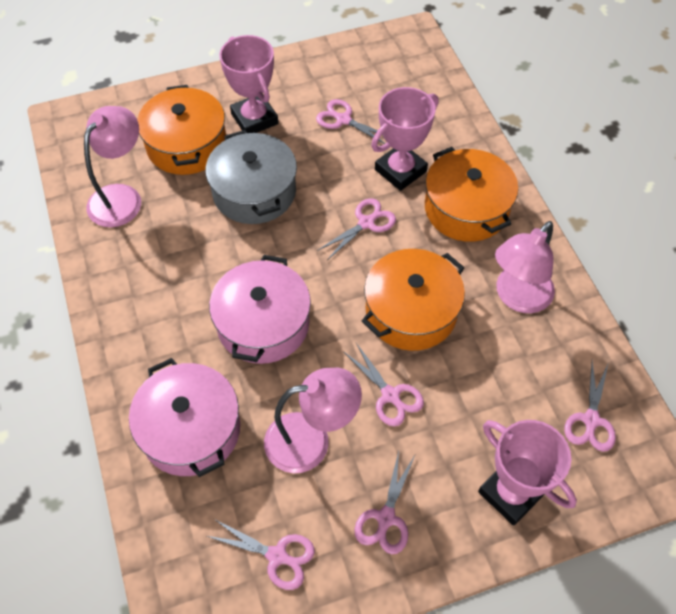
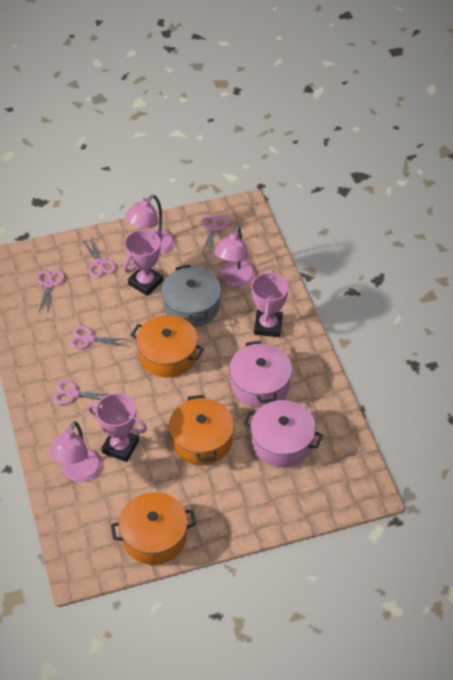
pink scissors: 6 -> 5

